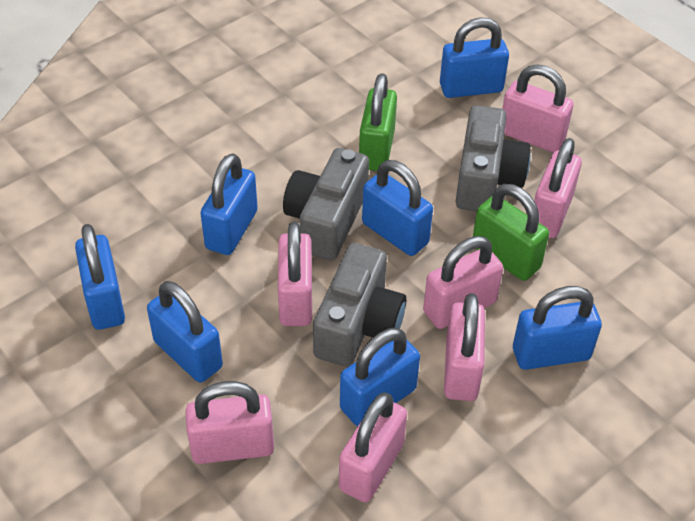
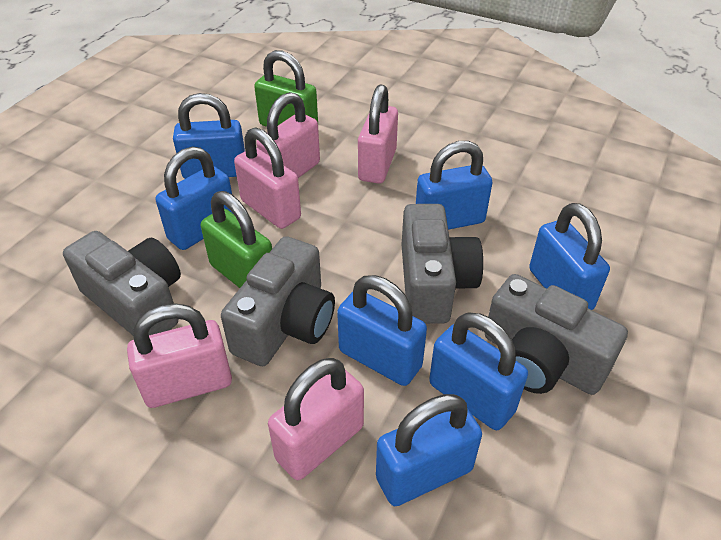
grey camera: 3 -> 4
pink padlock: 7 -> 5

